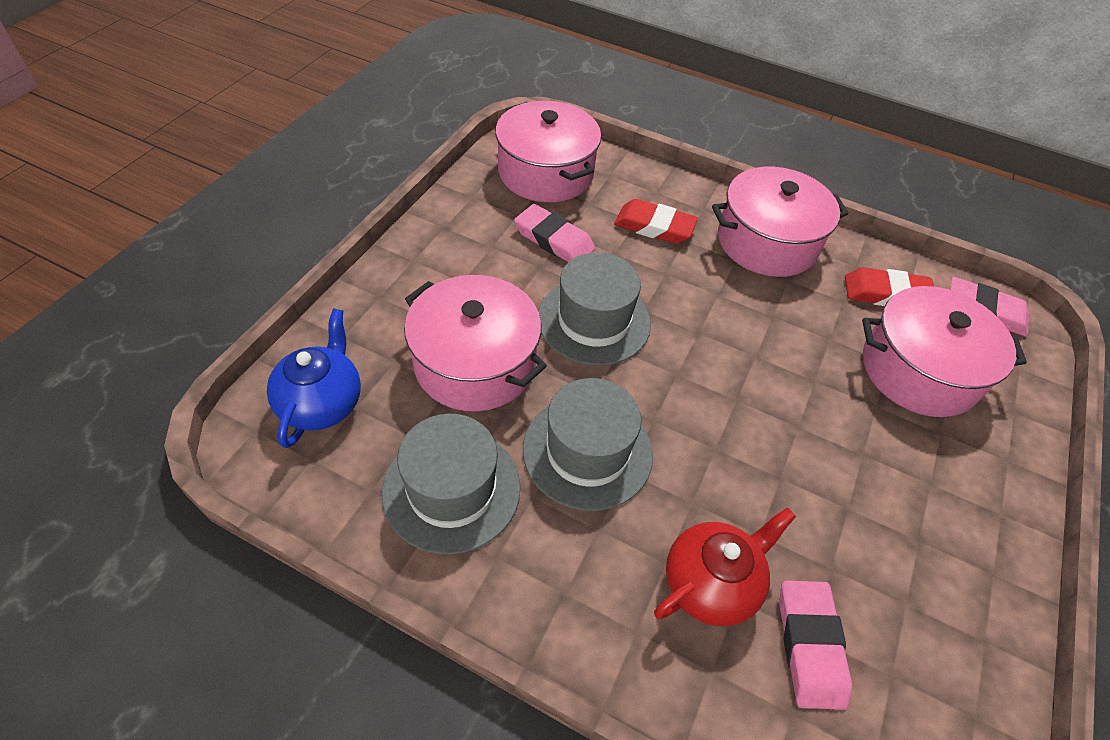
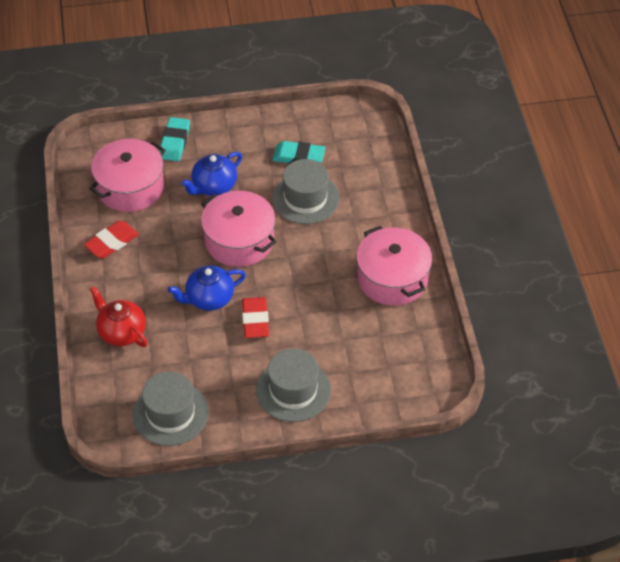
blue teapot: 1 -> 2
pink eraser: 3 -> 0
pink pot: 4 -> 3
turquoise eraser: 0 -> 2

